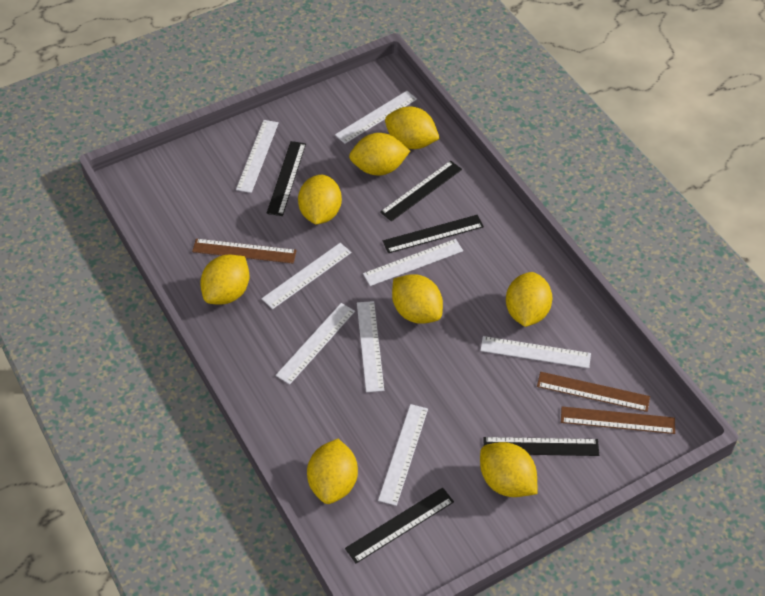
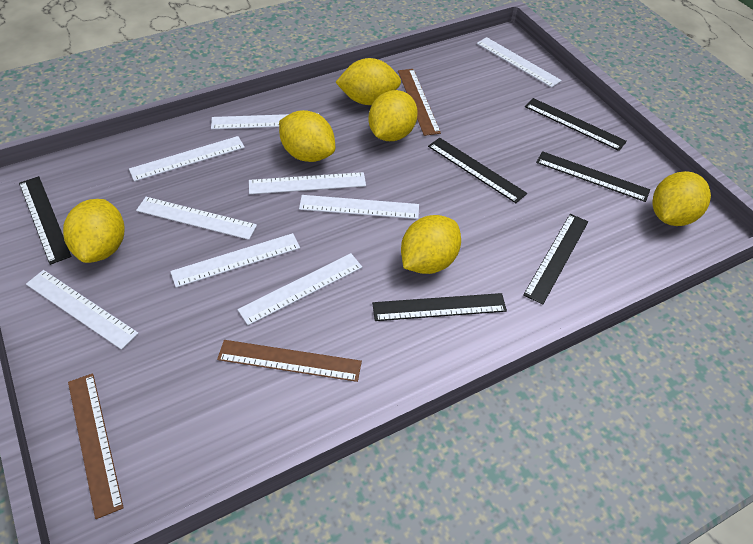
black ruler: 5 -> 6
white ruler: 8 -> 9
yellow lemon: 8 -> 6

